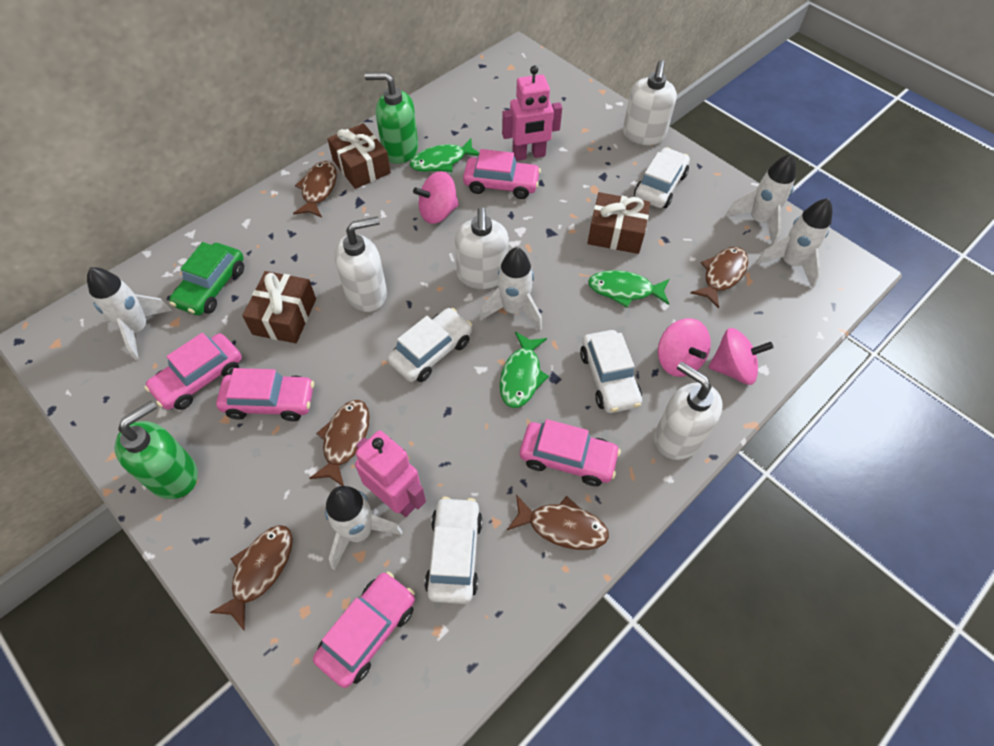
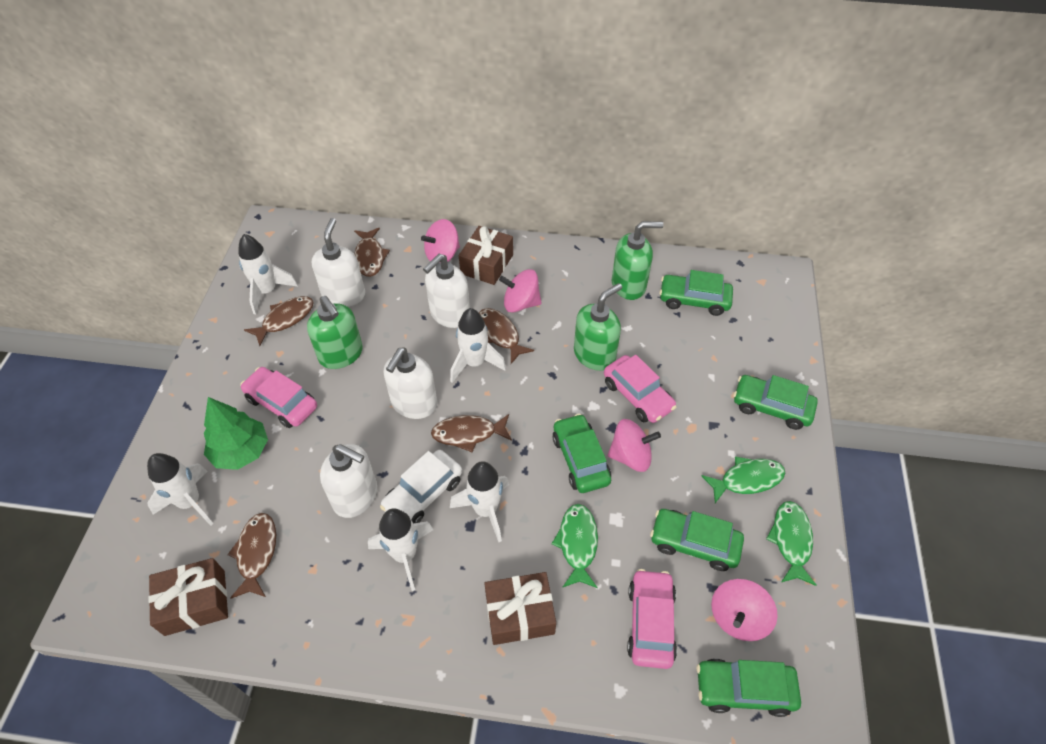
green car: 1 -> 5
green soap dispenser: 2 -> 3
green tree: 0 -> 1
pink car: 5 -> 3
pink robot: 2 -> 0
pink spinning top: 3 -> 4
white car: 4 -> 1

